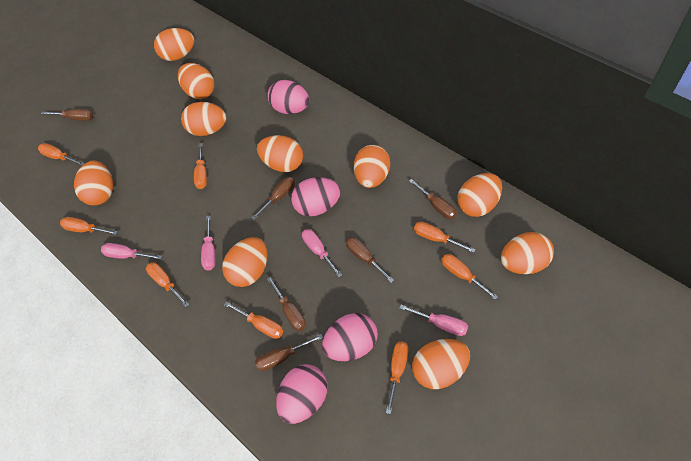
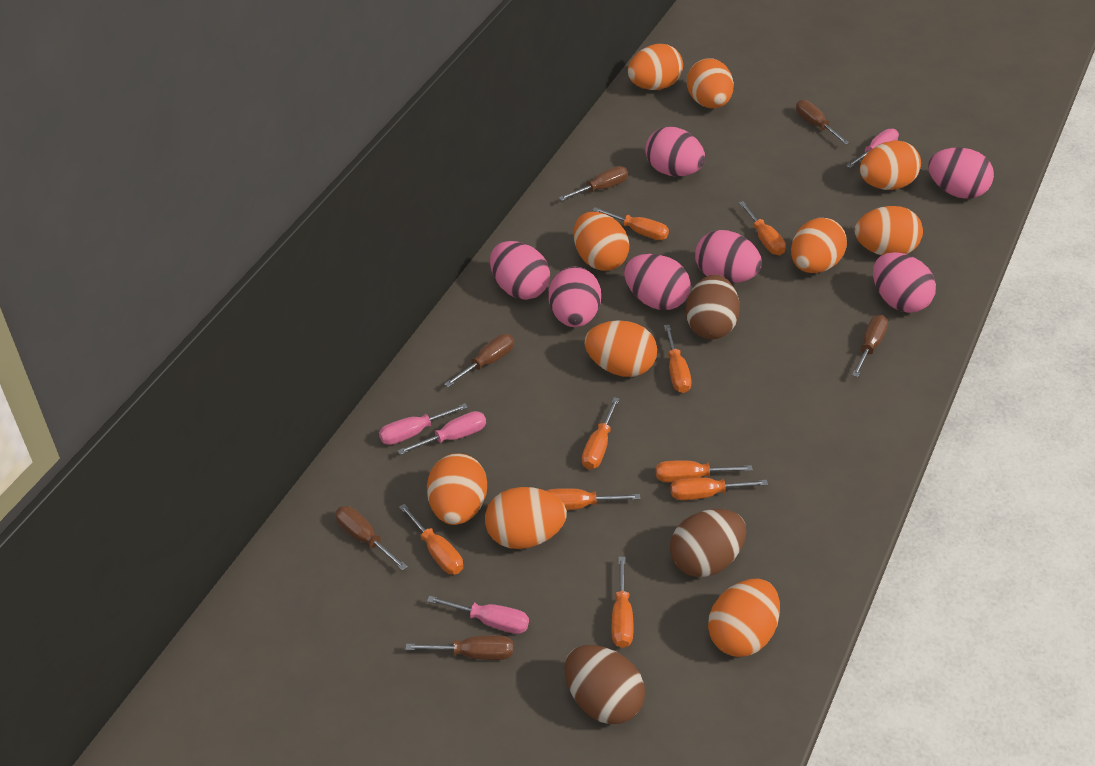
brown egg: 0 -> 3
orange screwdriver: 8 -> 9
pink egg: 4 -> 7

